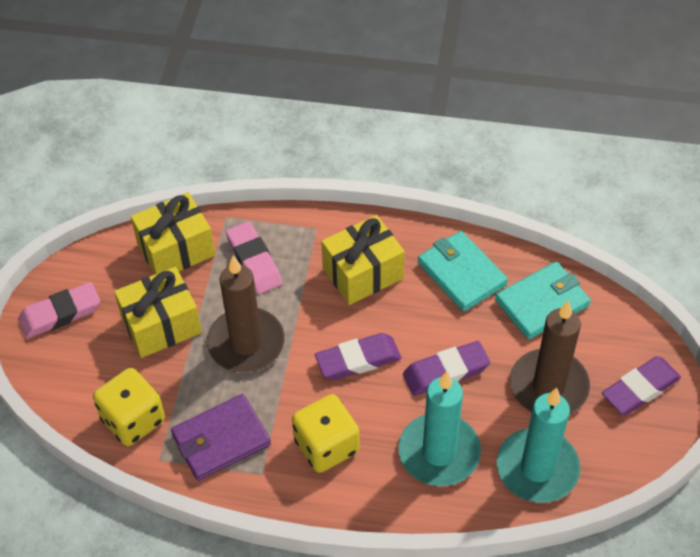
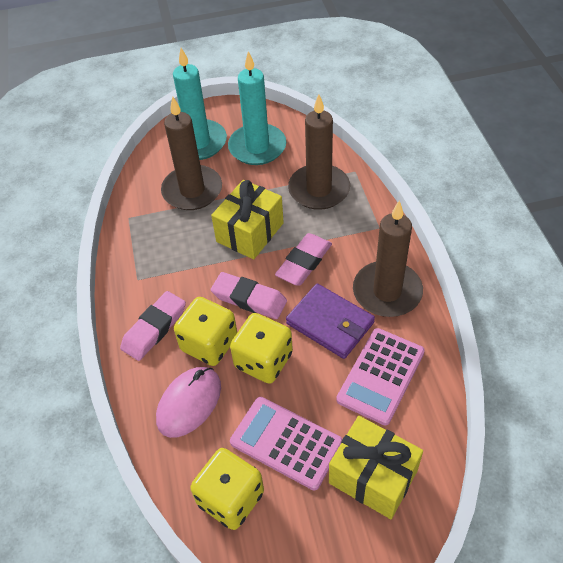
brown candle: 2 -> 3
pink calculator: 0 -> 2
pink eraser: 2 -> 3
pink mouse: 0 -> 1
purple eraser: 3 -> 0
turquoise wallet: 2 -> 0
yellow dice: 2 -> 3
yellow gift: 3 -> 2

